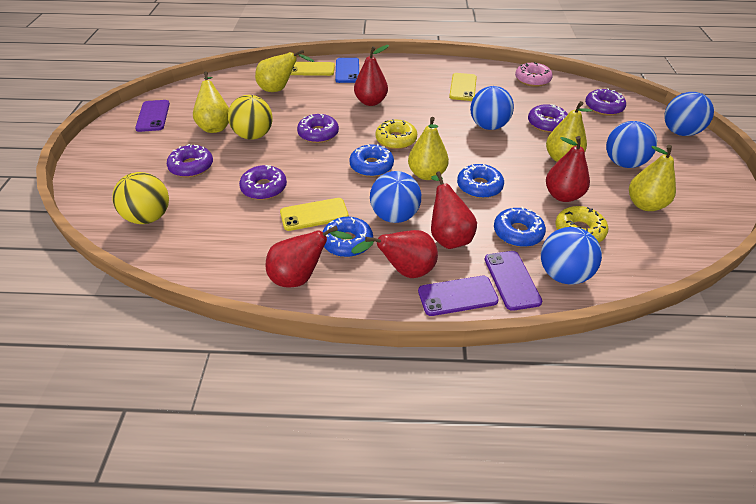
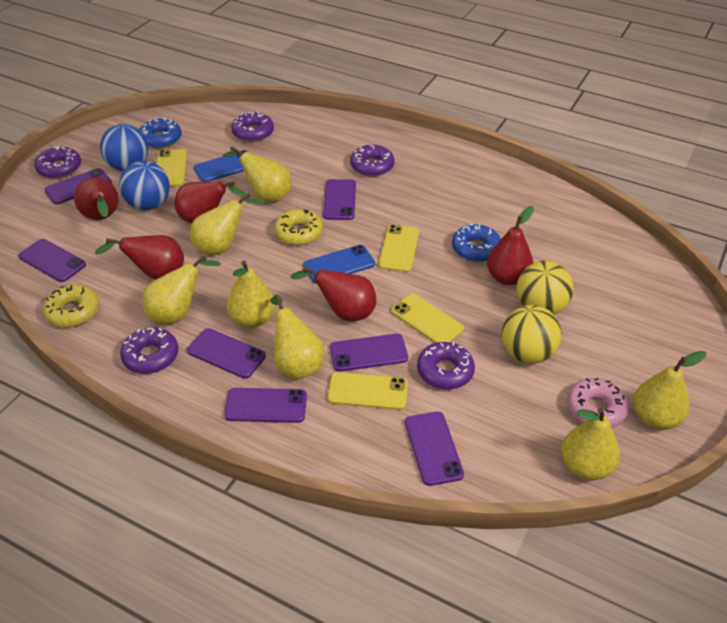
blue ball: 5 -> 2
blue donut: 4 -> 2
blue phone: 1 -> 2
purple phone: 3 -> 7
yellow pear: 5 -> 7
yellow phone: 3 -> 4

